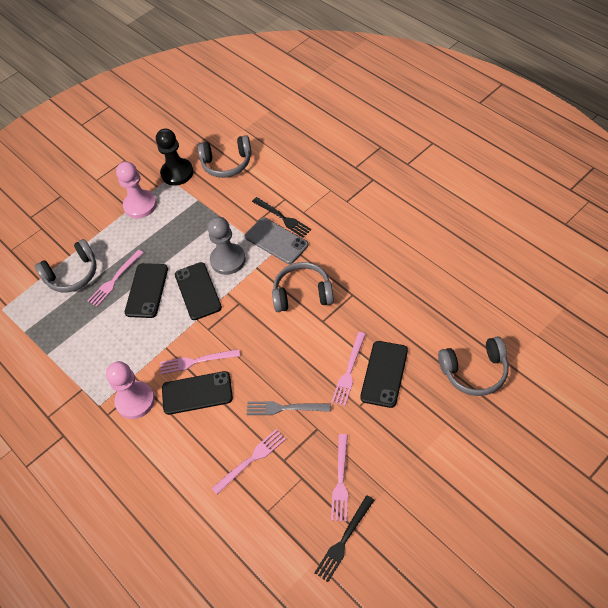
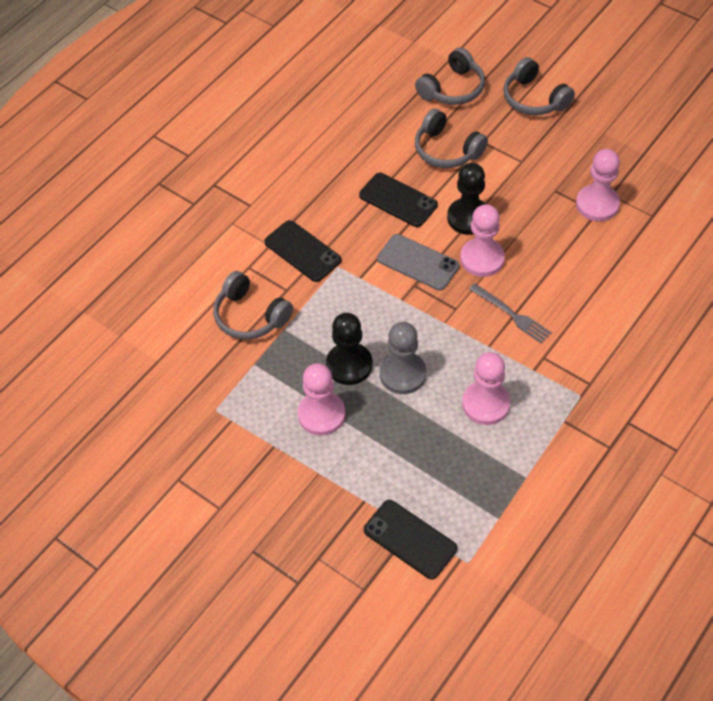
black fork: 2 -> 0
black pawn: 1 -> 2
black phone: 4 -> 3
pink fork: 5 -> 0
pink pawn: 2 -> 4

